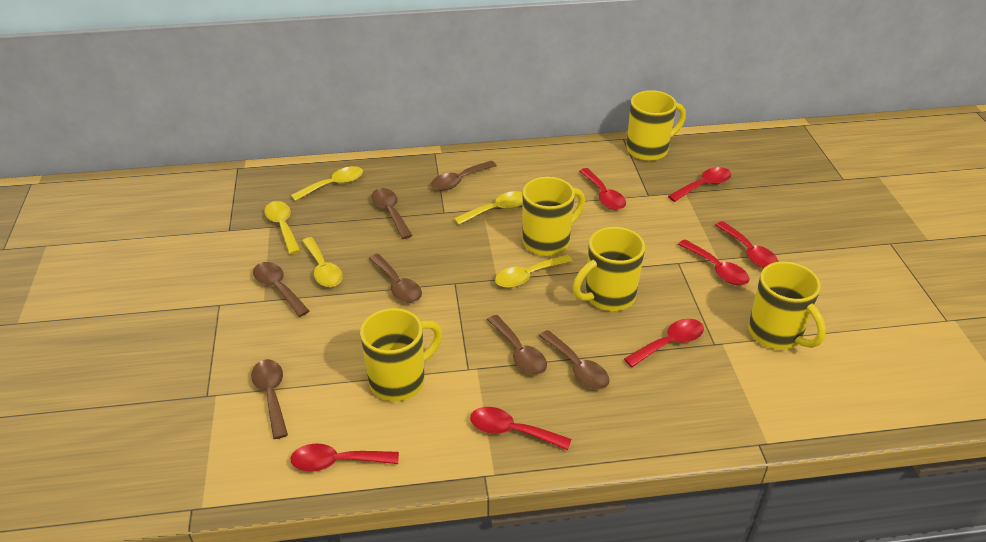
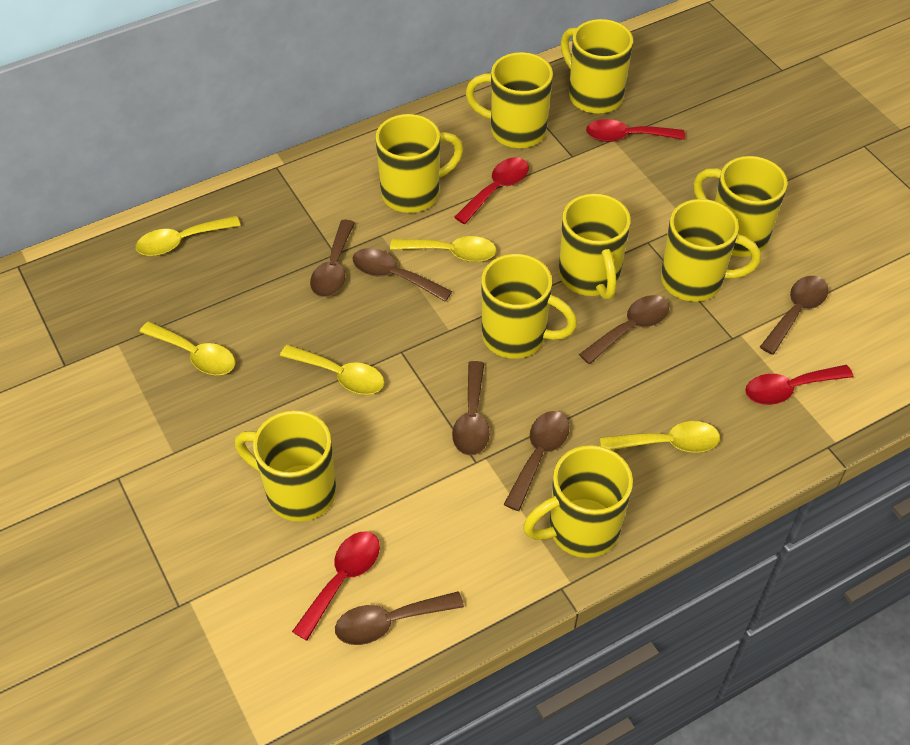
red spoon: 7 -> 4
yellow mug: 5 -> 9

